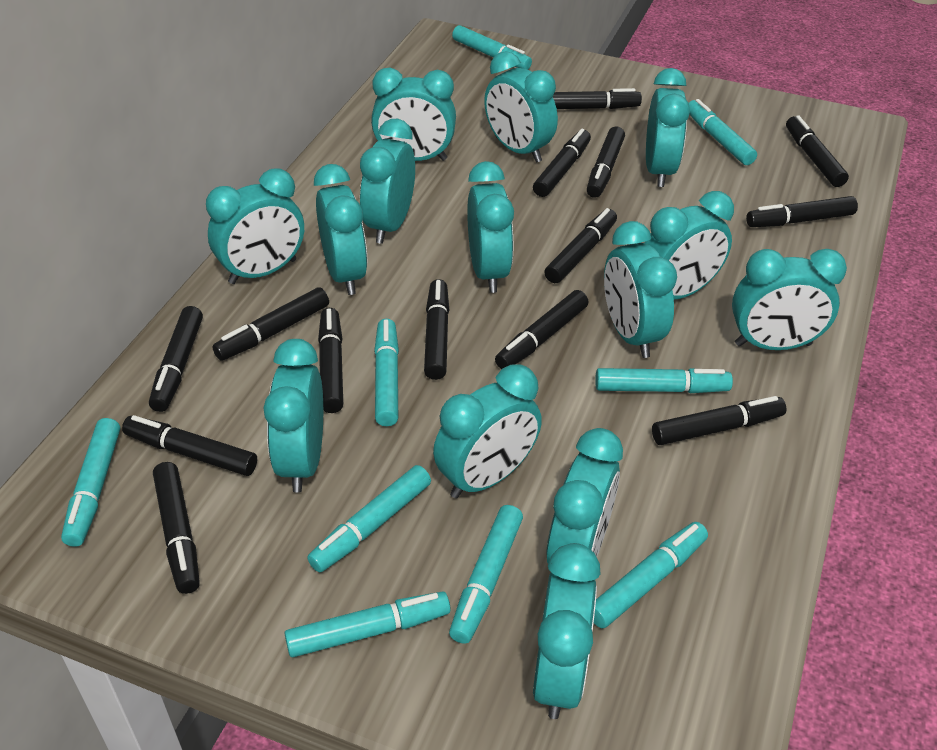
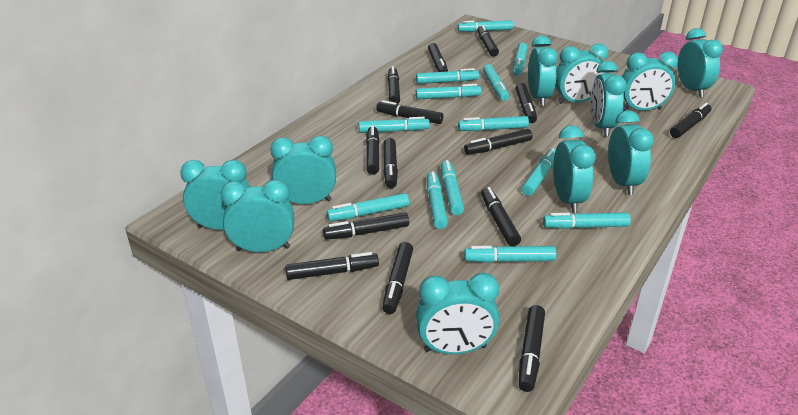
turquoise clock: 14 -> 11
turquoise marker: 9 -> 13

